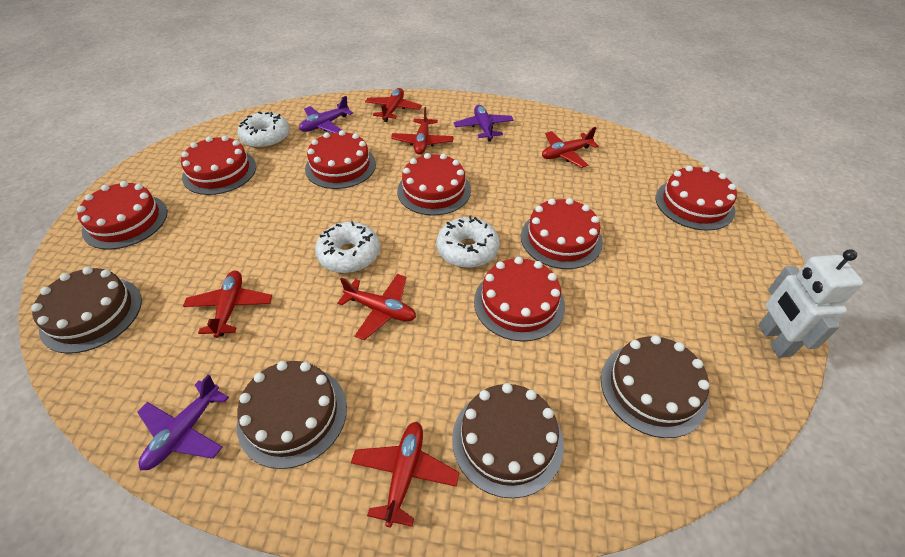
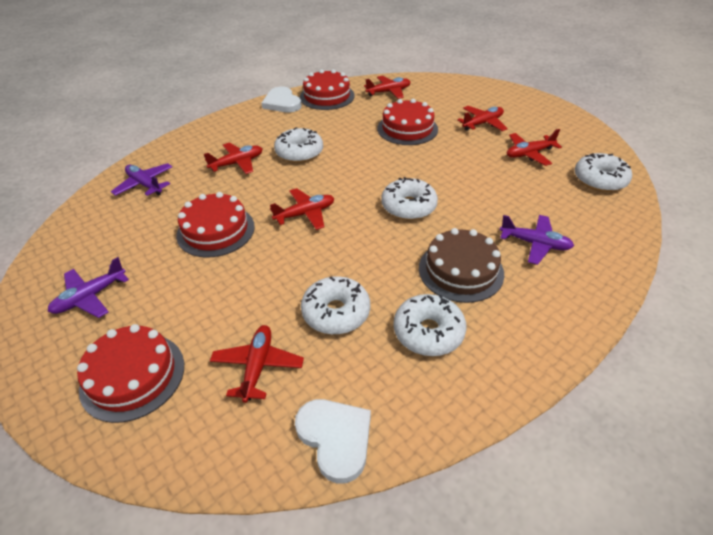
brown cake: 4 -> 1
red cake: 7 -> 4
white donut: 3 -> 5
white heart: 0 -> 2
white robot: 1 -> 0

